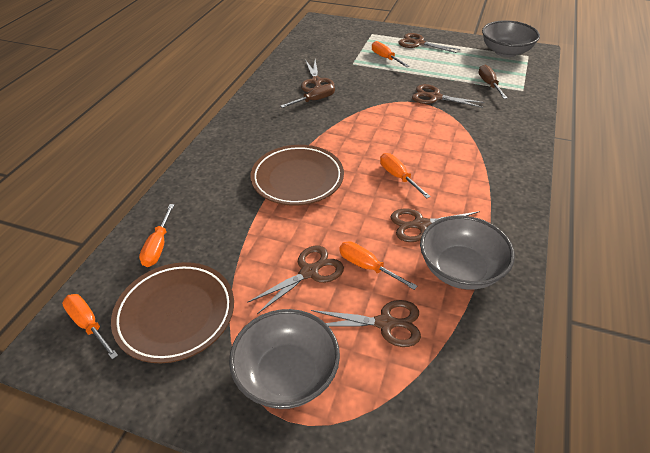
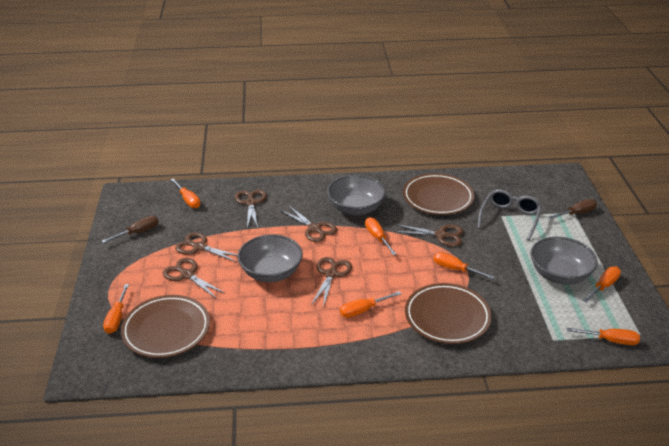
brown plate: 2 -> 3
grey glasses: 0 -> 1
orange screwdriver: 5 -> 7

